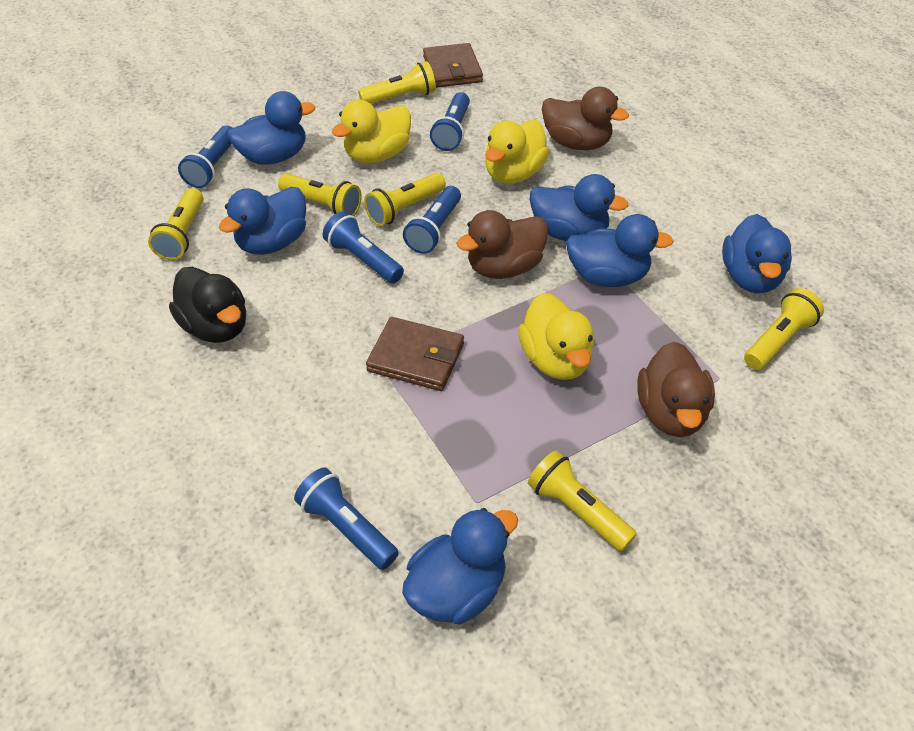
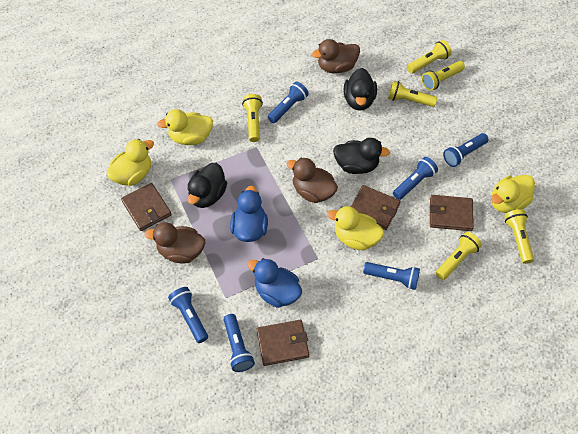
black duck: 1 -> 3
blue duck: 6 -> 2
blue flashlight: 5 -> 6
brown wallet: 2 -> 4
yellow duck: 3 -> 4

